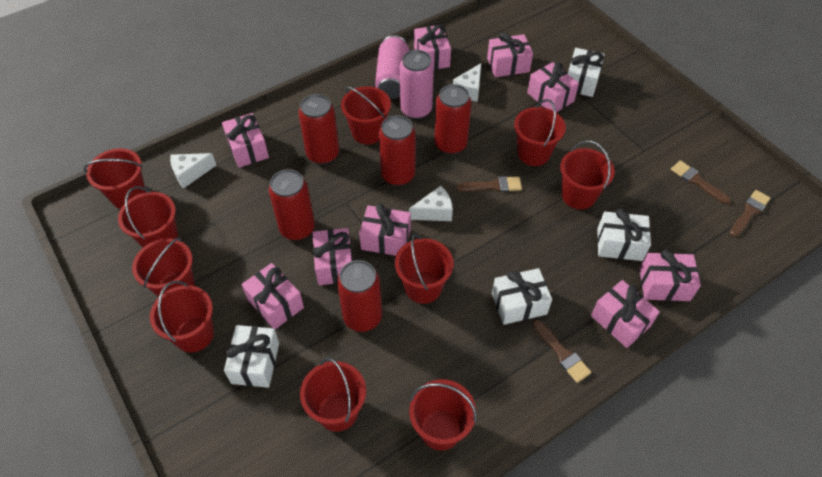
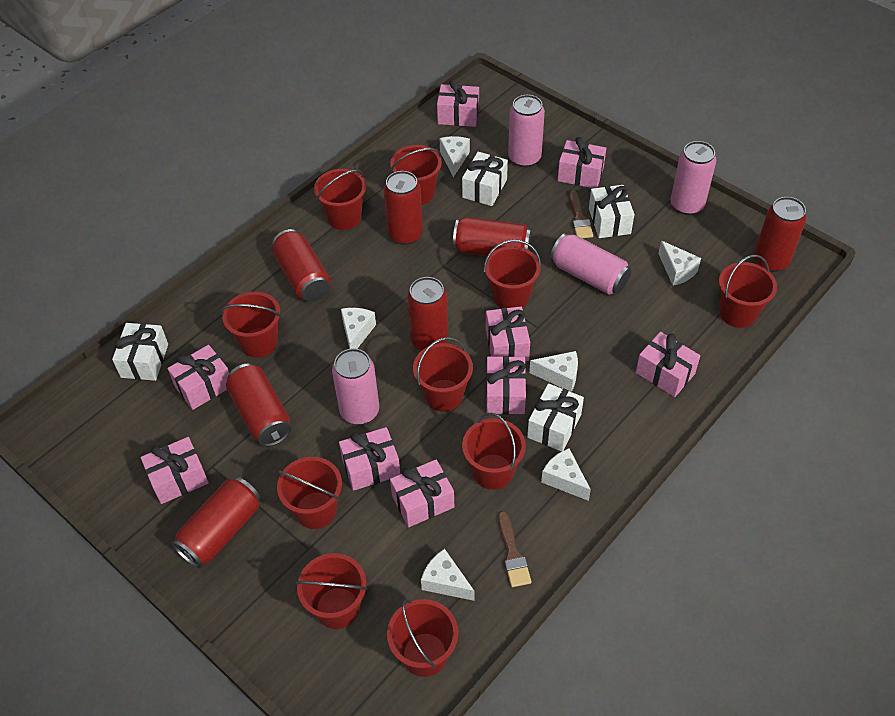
brown brush: 4 -> 2
pink can: 2 -> 4
red can: 5 -> 7
white cheese: 3 -> 6

